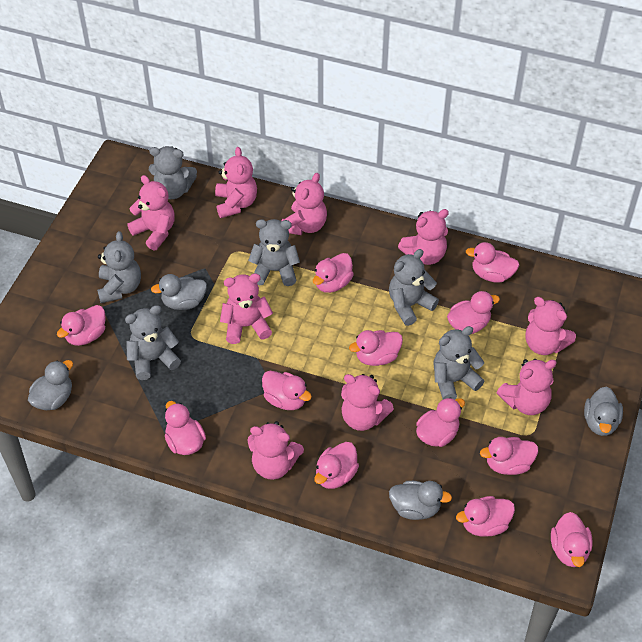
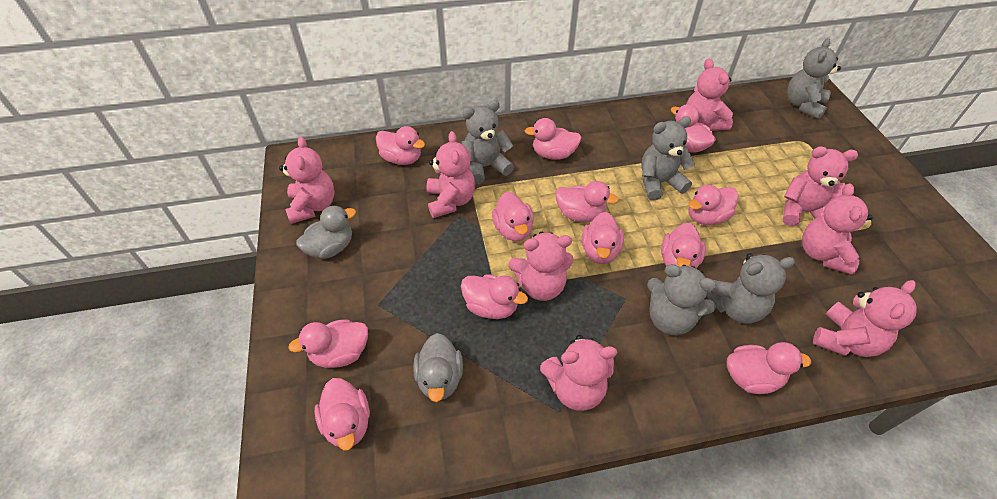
grey duck: 4 -> 2
grey teddy bear: 6 -> 5
pink teddy bear: 9 -> 8

